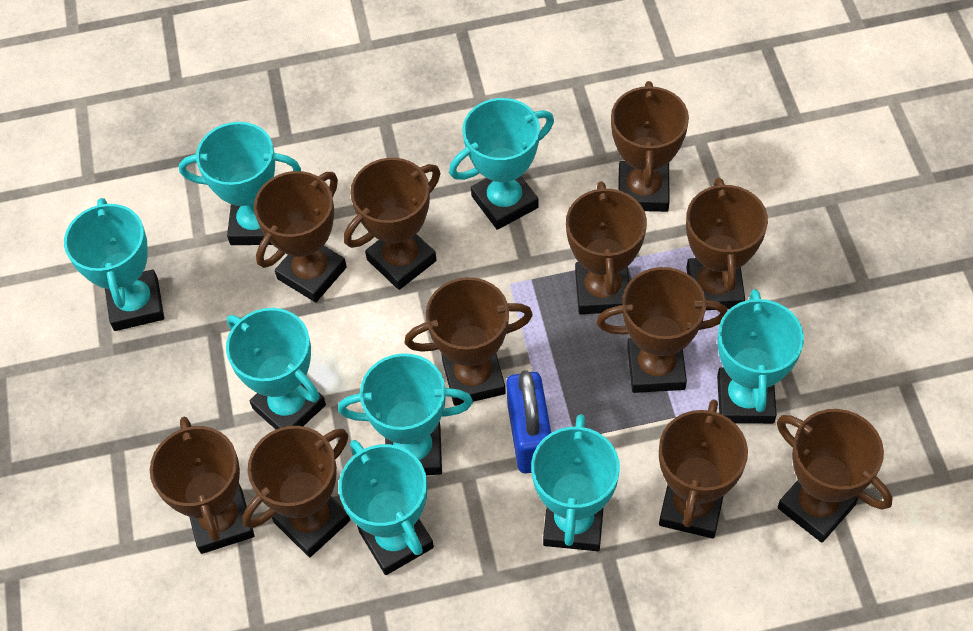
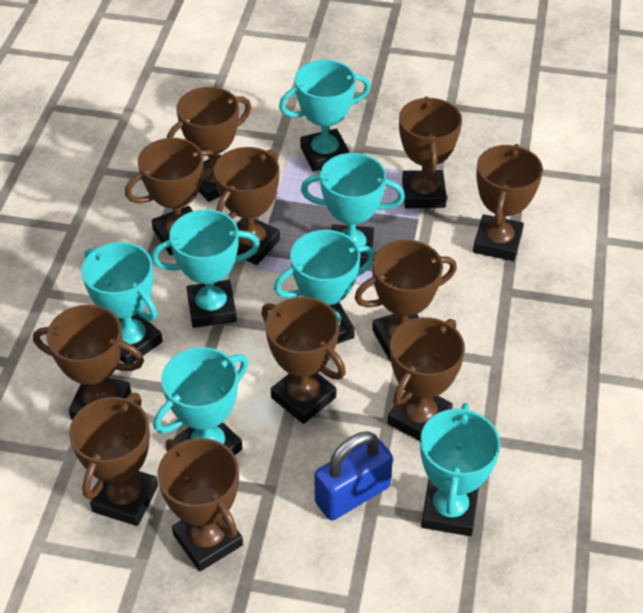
turquoise trophy: 8 -> 7

